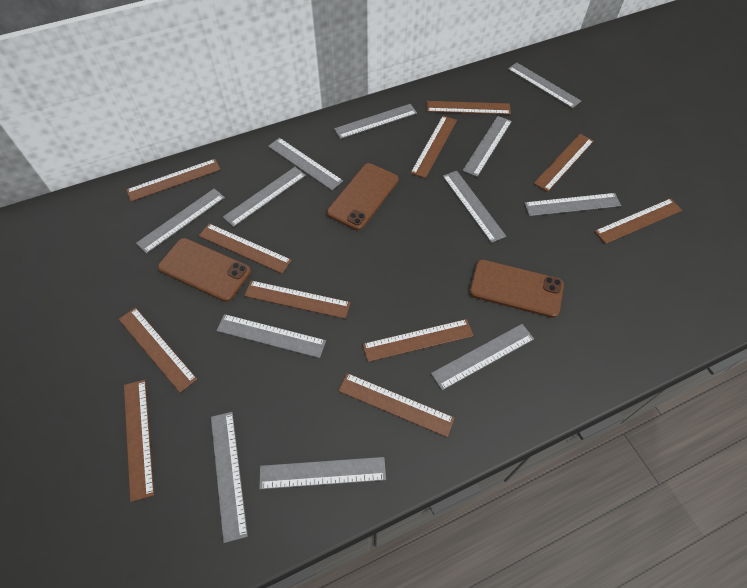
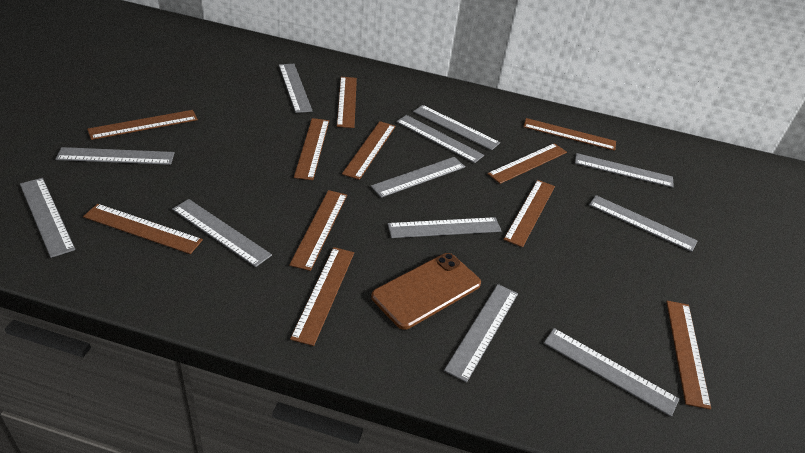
brown phone: 3 -> 1

